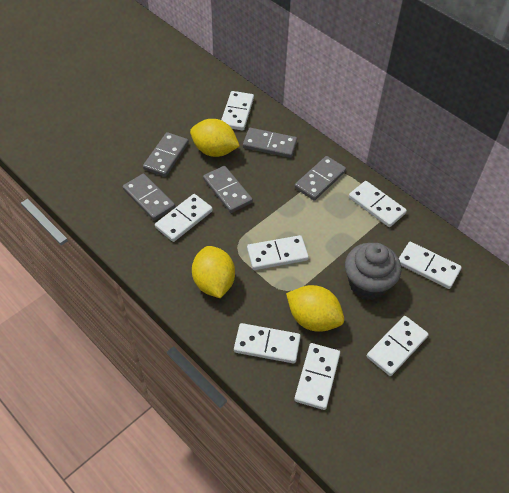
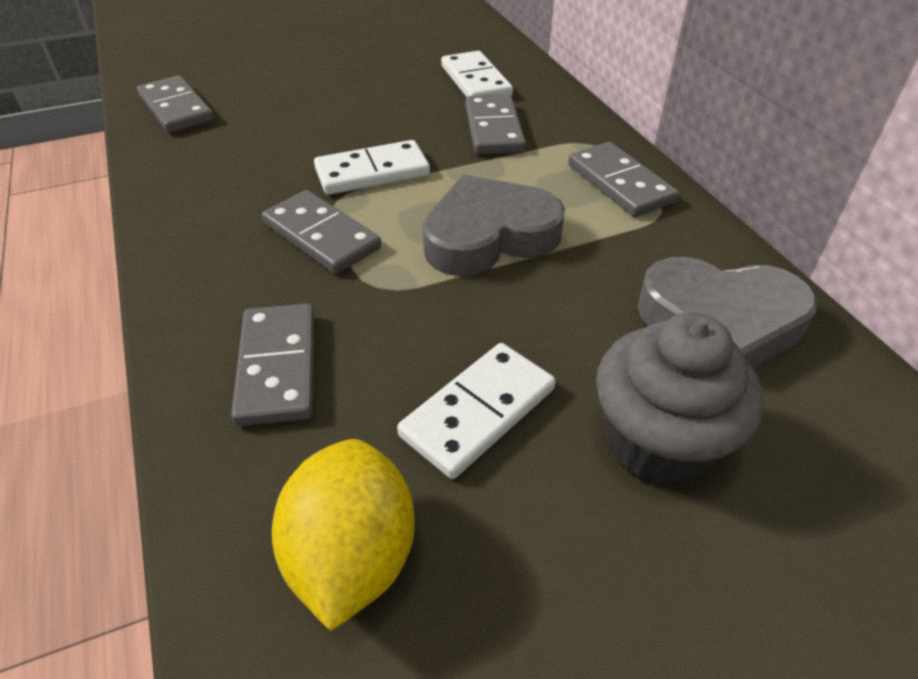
grey heart: 0 -> 2
white domino: 8 -> 3
yellow lemon: 3 -> 1

